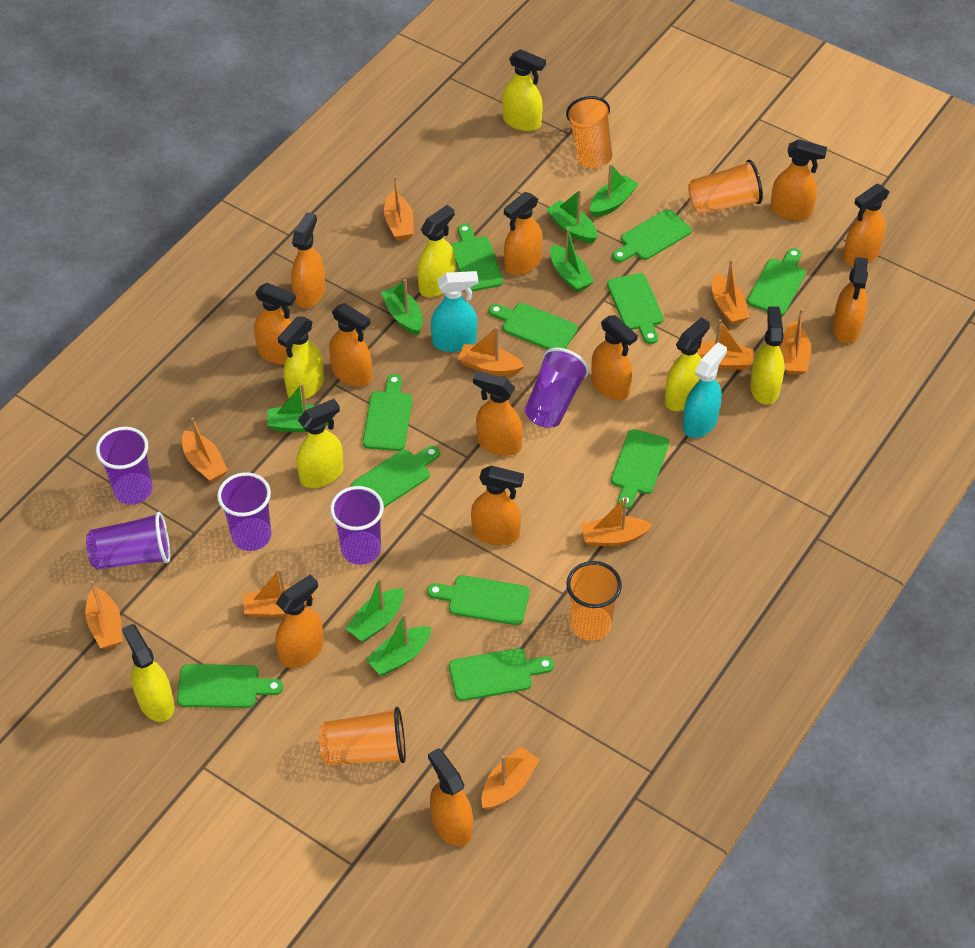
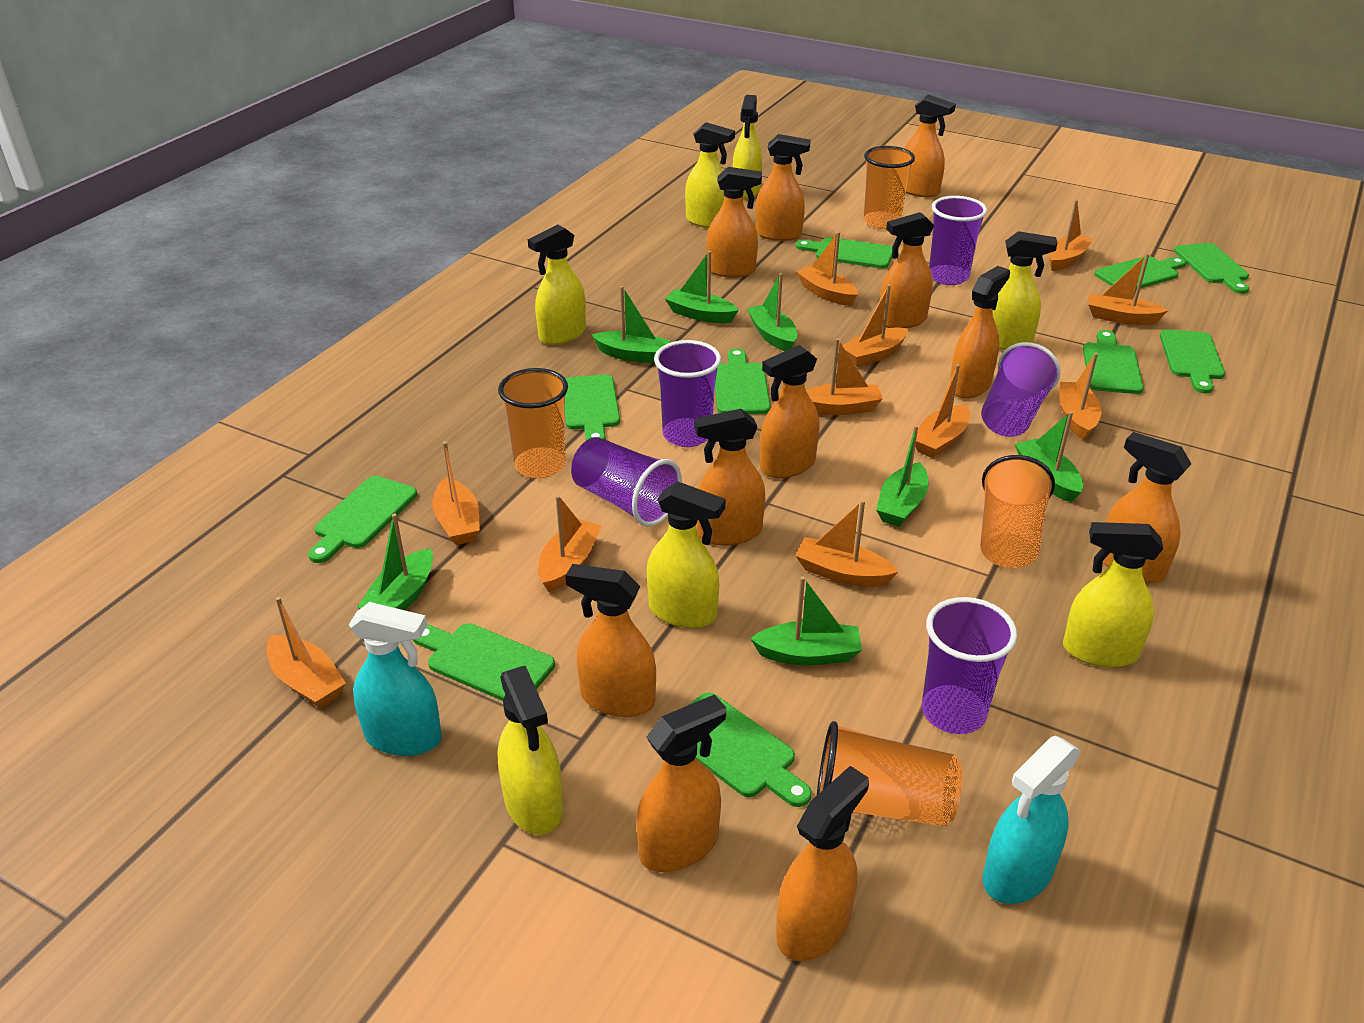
green cutting board: 11 -> 10
orange boat: 10 -> 11
orange spray bottle: 12 -> 11

